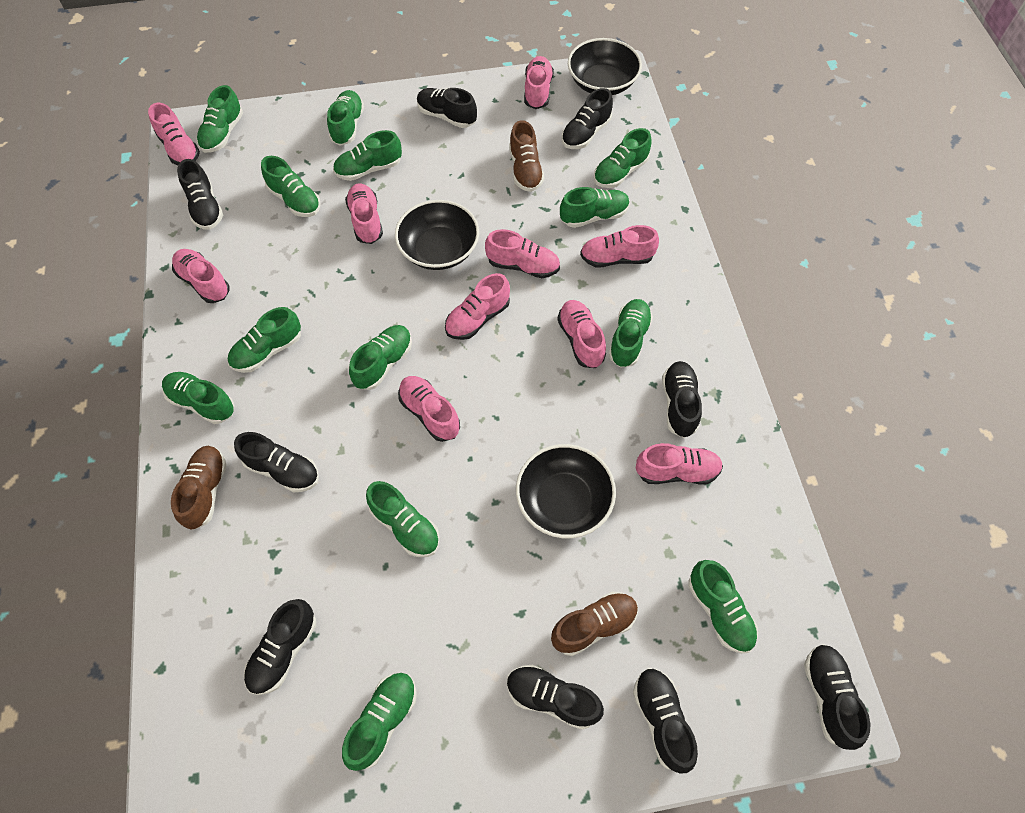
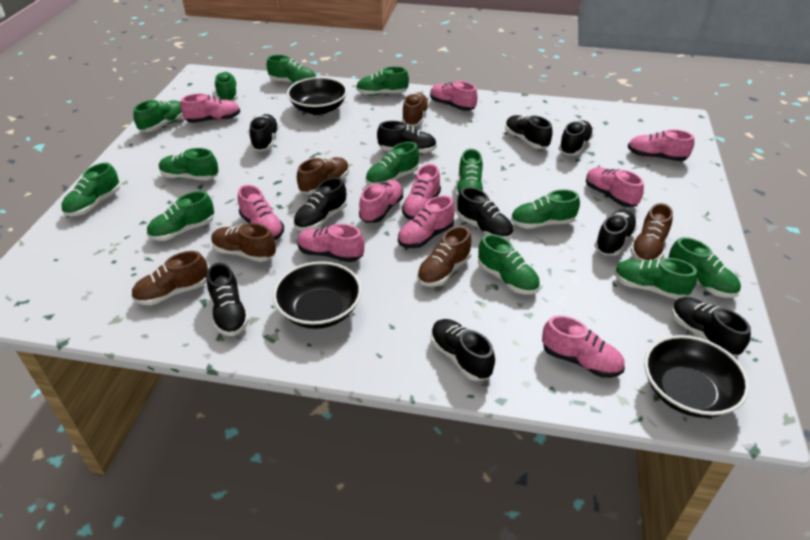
black shoe: 9 -> 10
brown shoe: 3 -> 6

